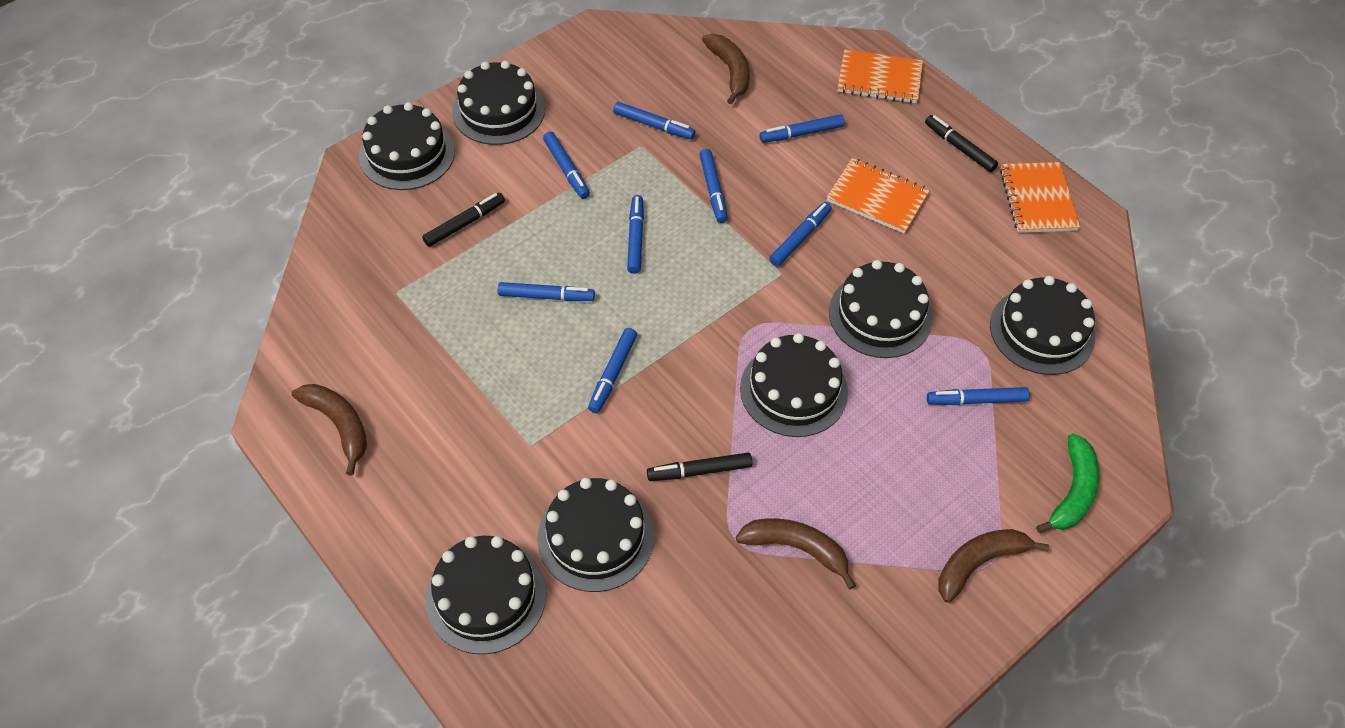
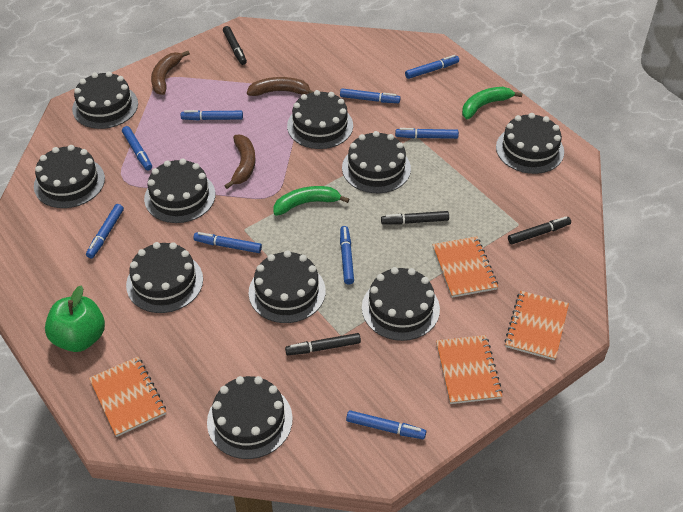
black cake: 7 -> 10
black marker: 3 -> 4
brown banana: 4 -> 3
green apple: 0 -> 1
green banana: 1 -> 2
orange notebook: 3 -> 4

